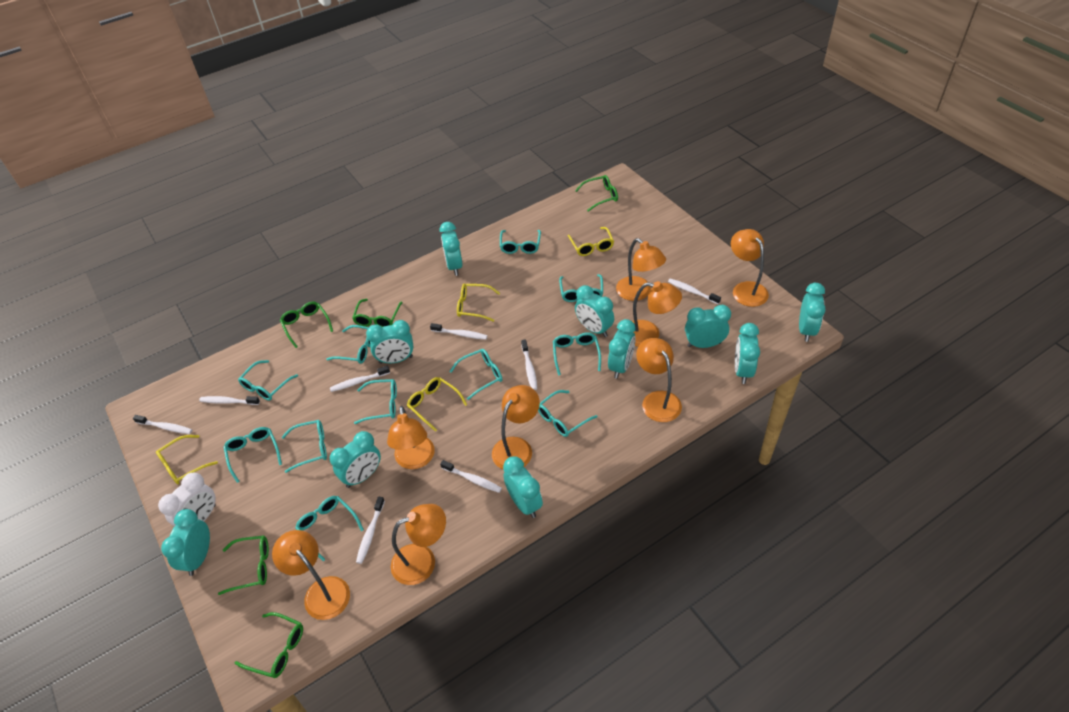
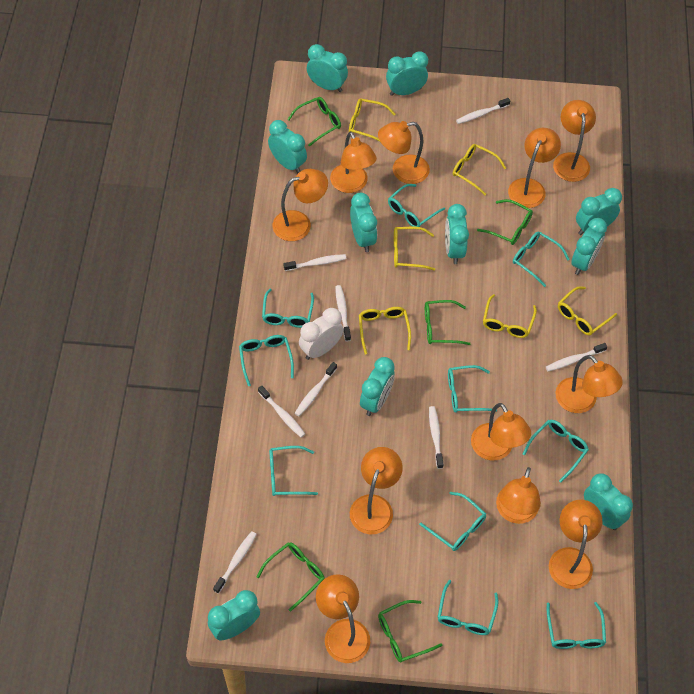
orange lamp: 8 -> 11
turquoise glasses: 11 -> 10
yellow glasses: 4 -> 6

